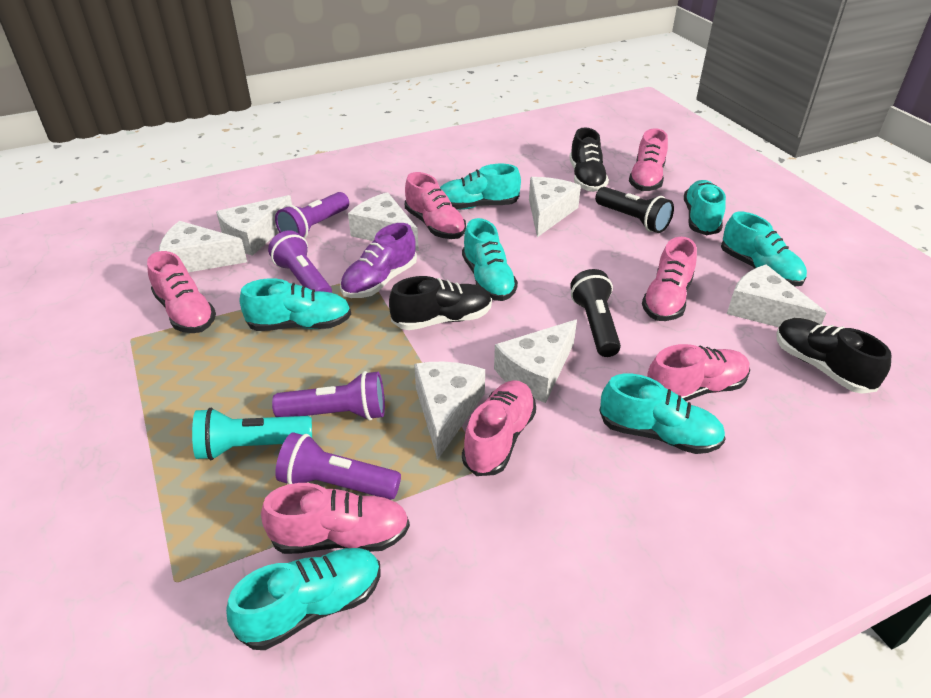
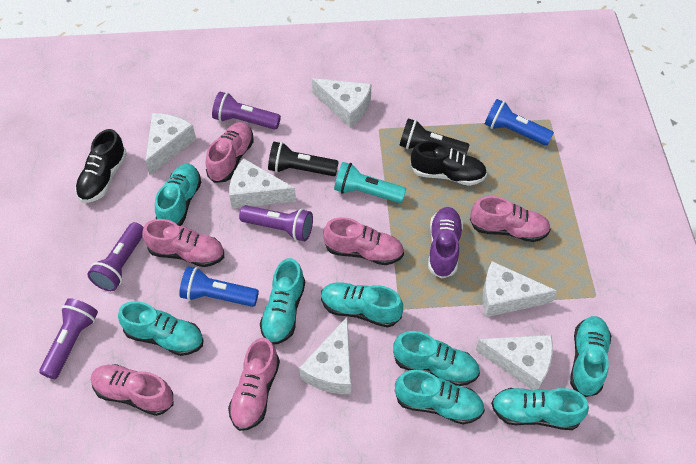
black shoe: 3 -> 2
blue flashlight: 0 -> 2
pink shoe: 7 -> 6
turquoise shoe: 7 -> 8
white cheese: 7 -> 6

